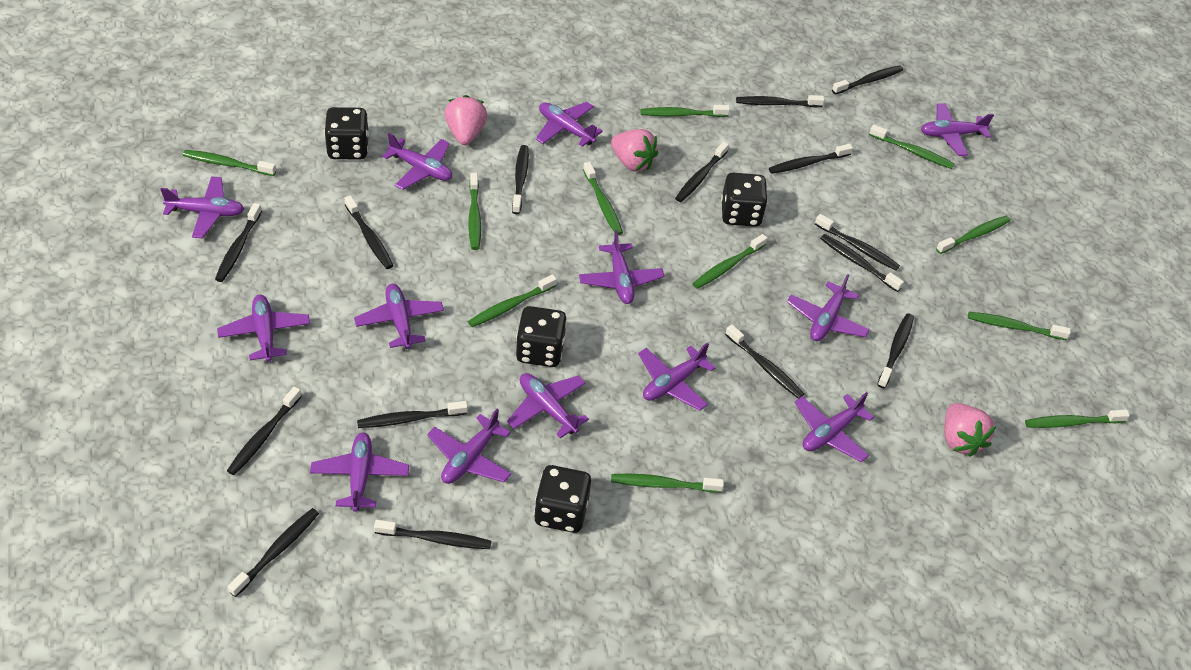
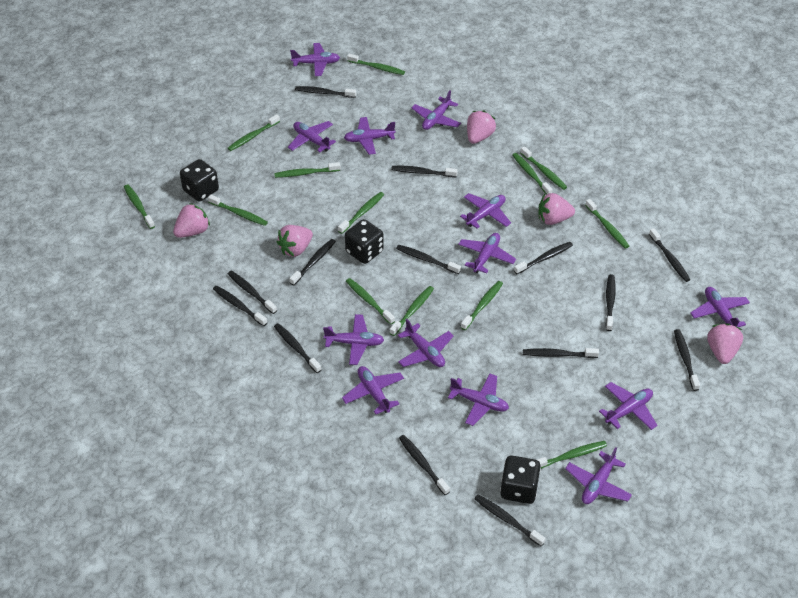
black dice: 4 -> 3
black toothbrush: 15 -> 14
green toothbrush: 11 -> 13
pink strawberry: 3 -> 5

